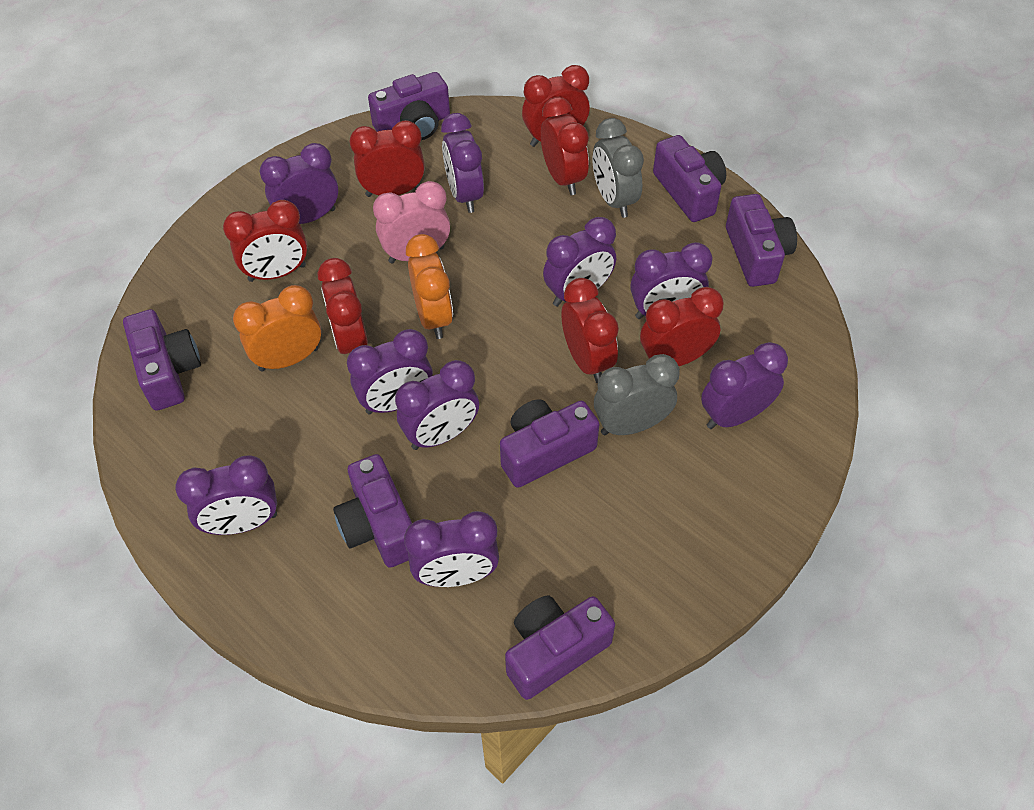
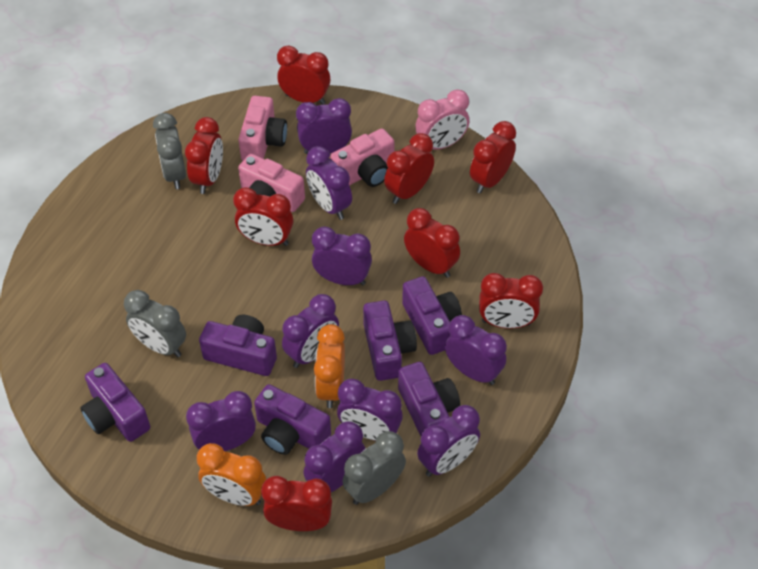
grey clock: 2 -> 3
pink camera: 0 -> 3
purple camera: 7 -> 6
red clock: 7 -> 8

